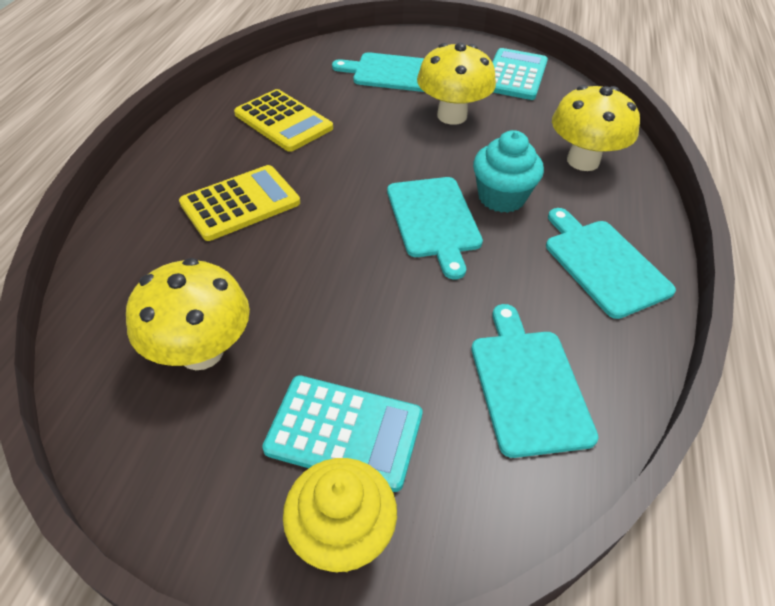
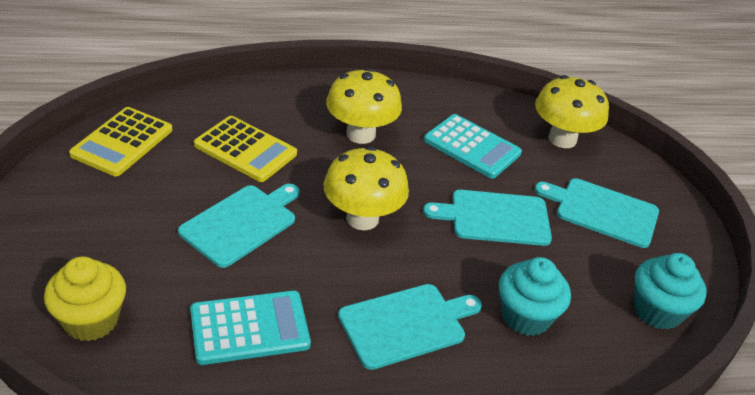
turquoise cupcake: 1 -> 2

